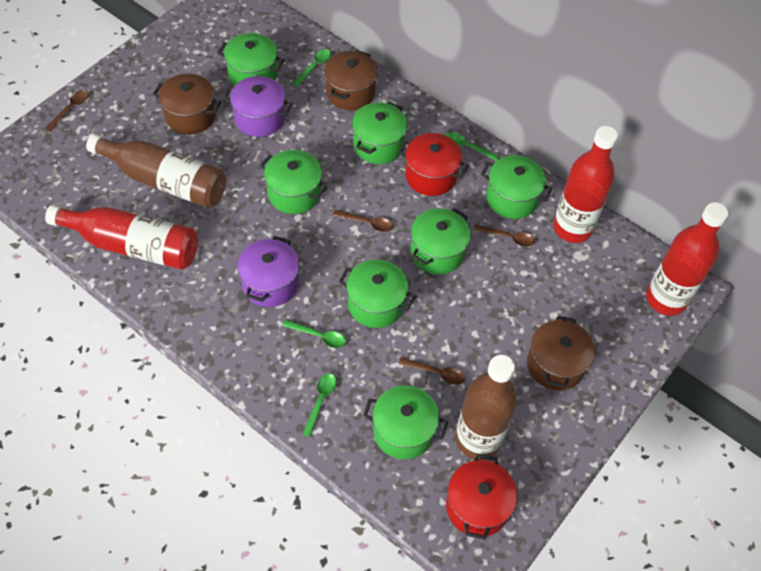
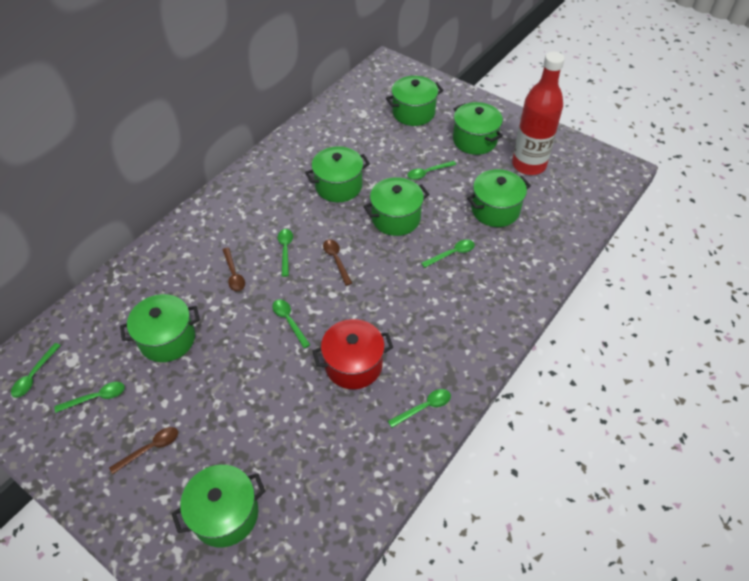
brown bottle: 2 -> 0
brown pot: 3 -> 0
brown spoon: 4 -> 3
green spoon: 4 -> 7
purple pot: 2 -> 0
red bottle: 3 -> 1
red pot: 2 -> 1

